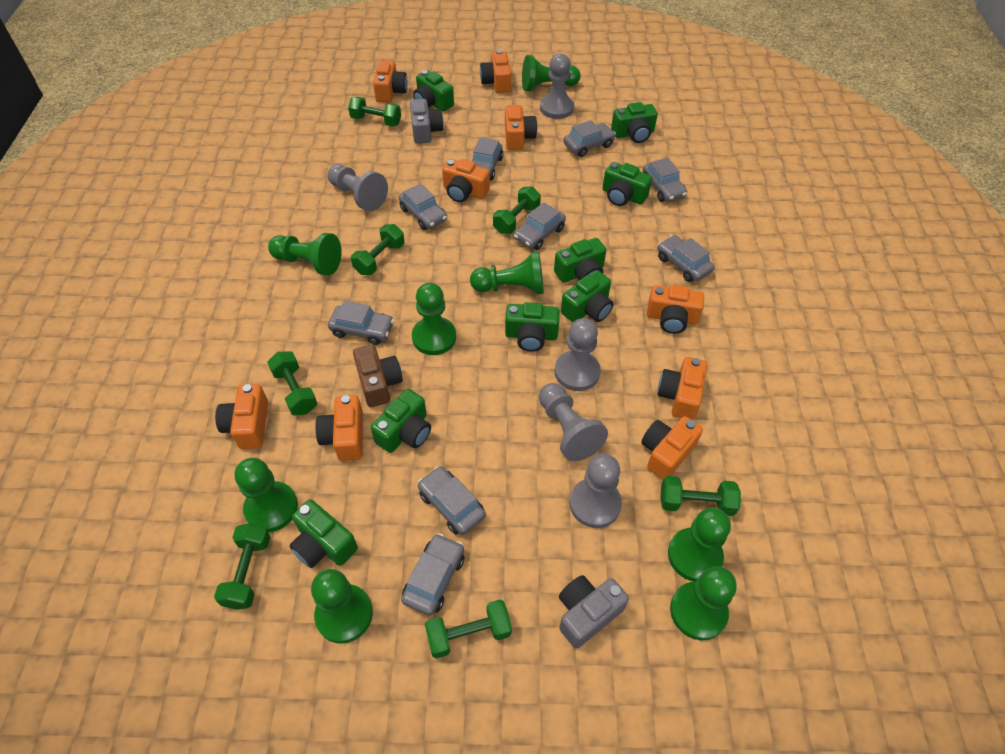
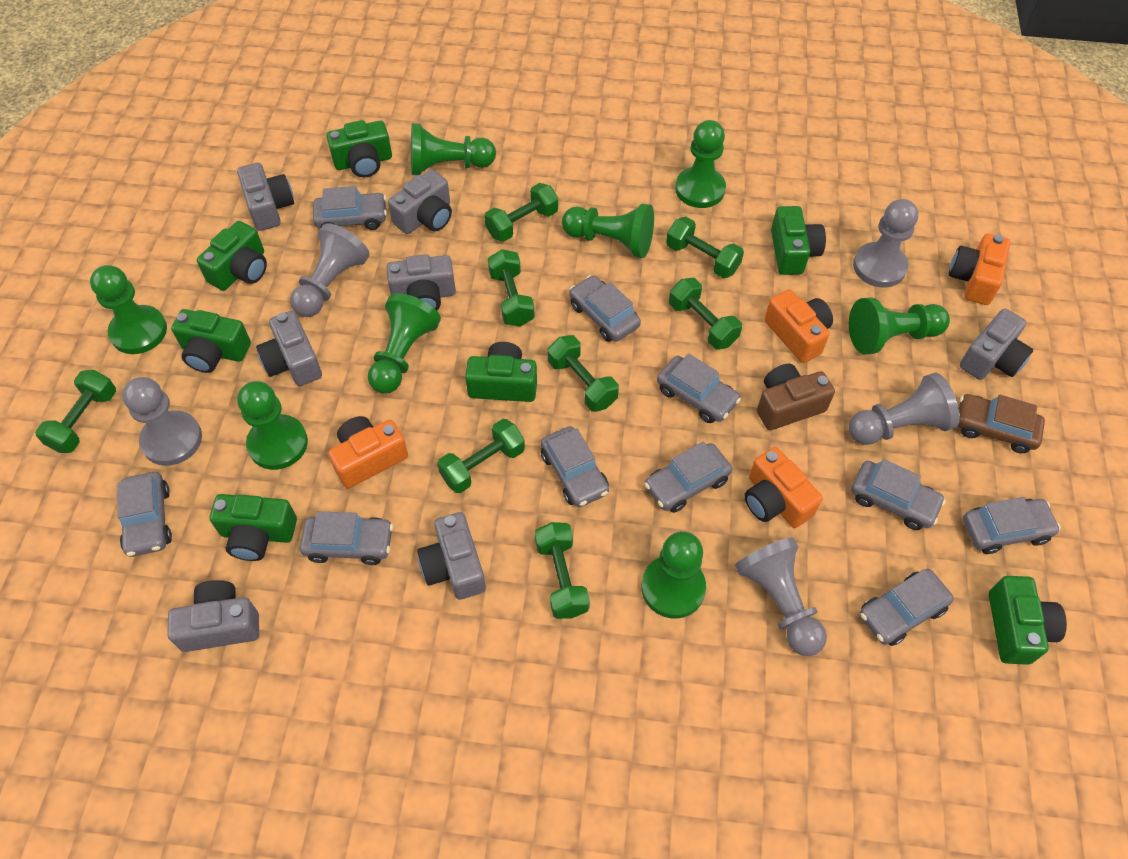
brown car: 0 -> 1
green camera: 8 -> 7
green dumbbell: 7 -> 8
grey camera: 2 -> 7
grey car: 9 -> 10
orange camera: 9 -> 4

